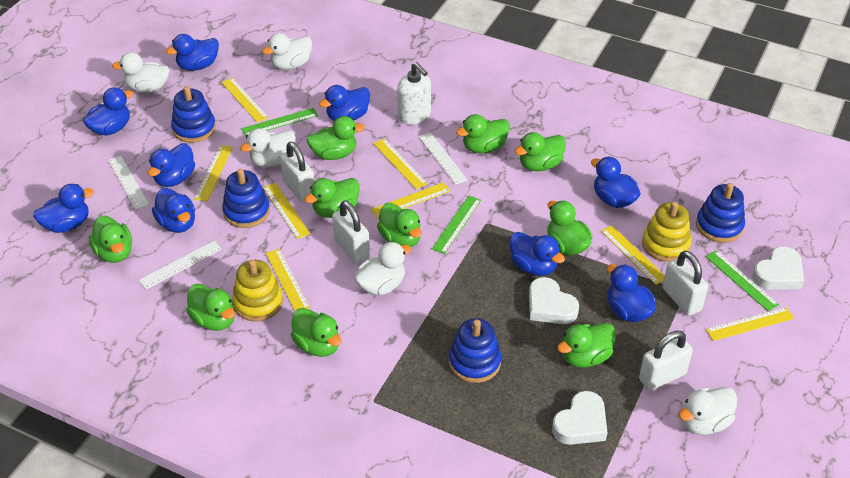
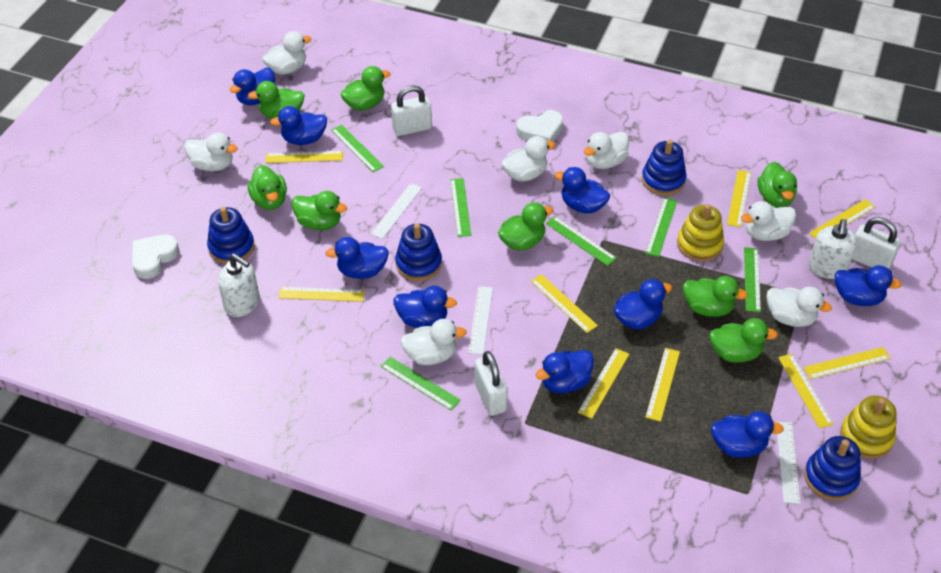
green duck: 10 -> 8
green ruler: 3 -> 6
white duck: 5 -> 7
white heart: 3 -> 2
white padlock: 4 -> 3
white soap dispenser: 1 -> 2
yellow ruler: 8 -> 9

